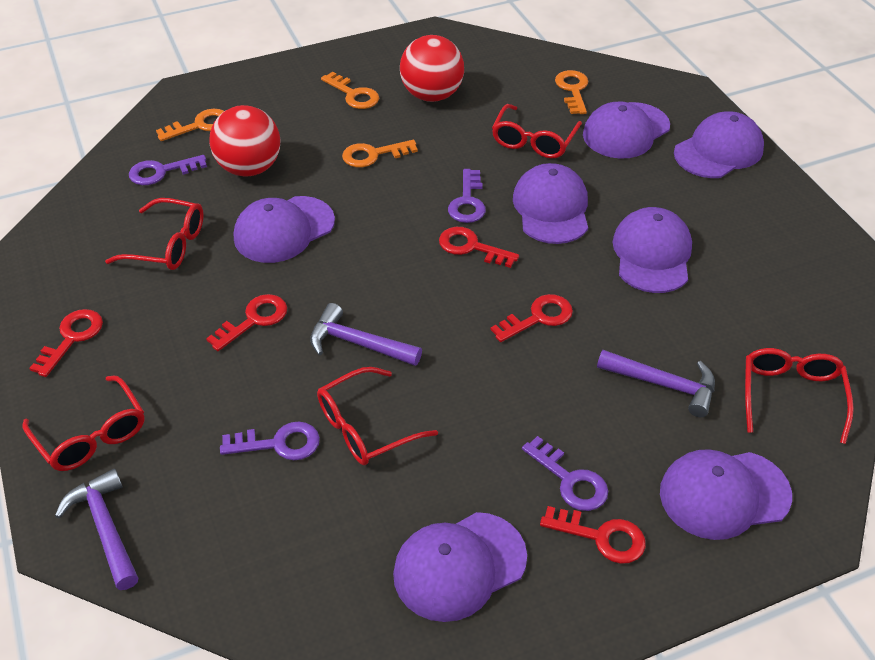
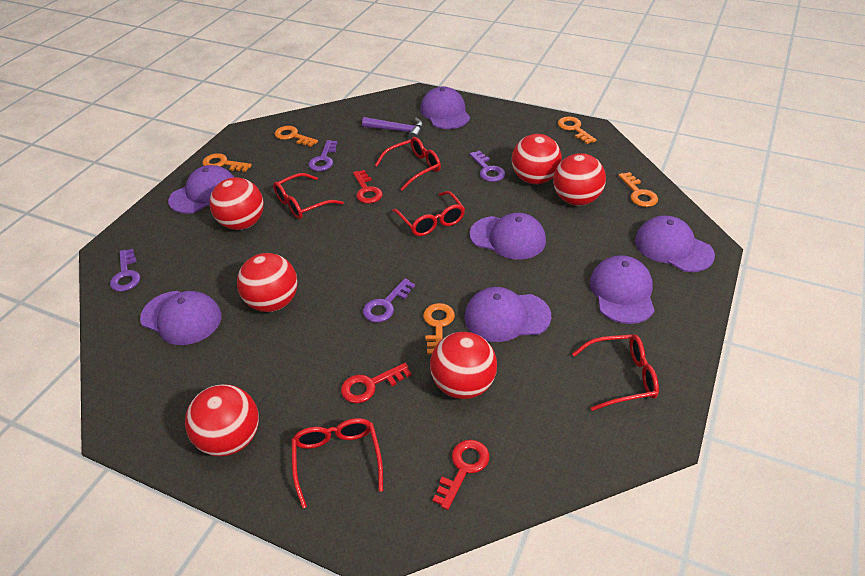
orange key: 4 -> 5
purple hammer: 3 -> 1
red ball: 2 -> 6
red key: 5 -> 3

